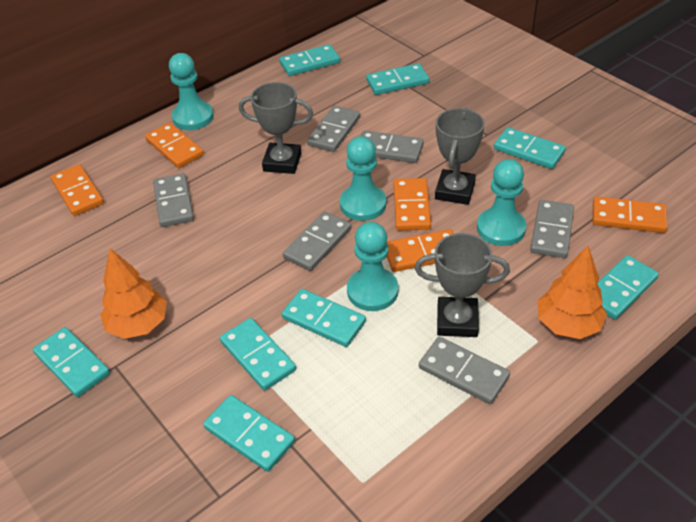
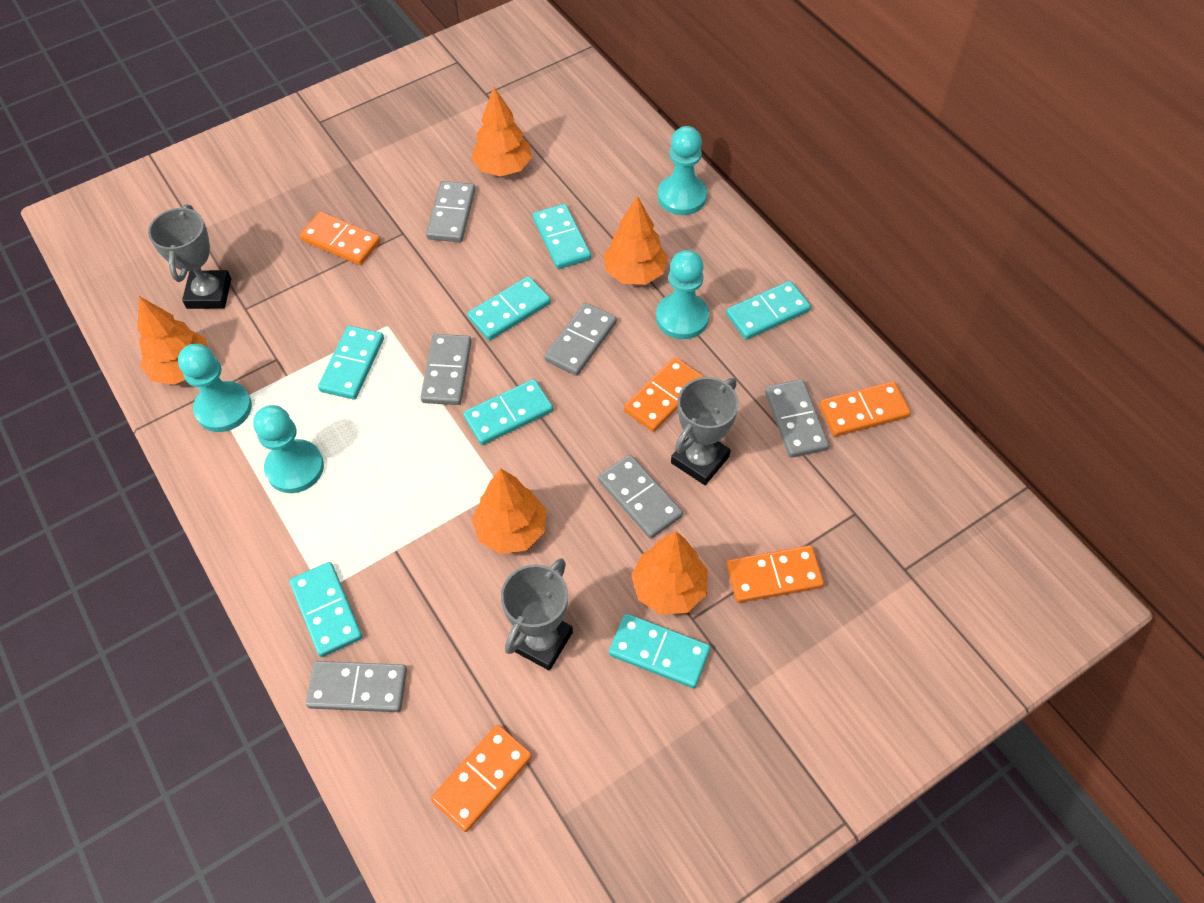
orange tree: 2 -> 5
turquoise domino: 8 -> 7

